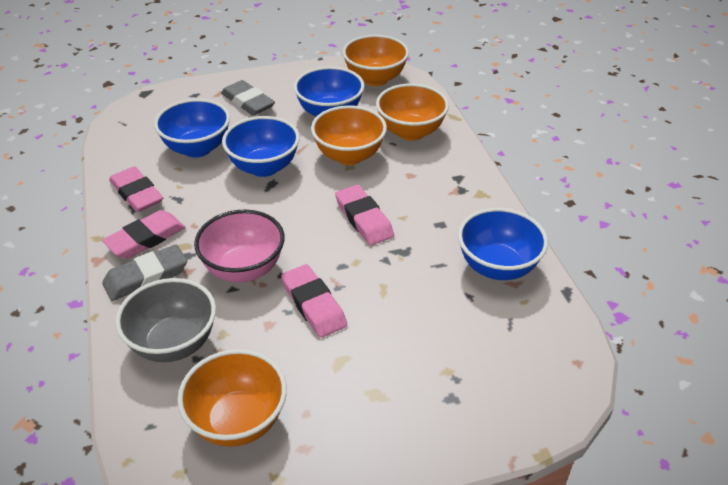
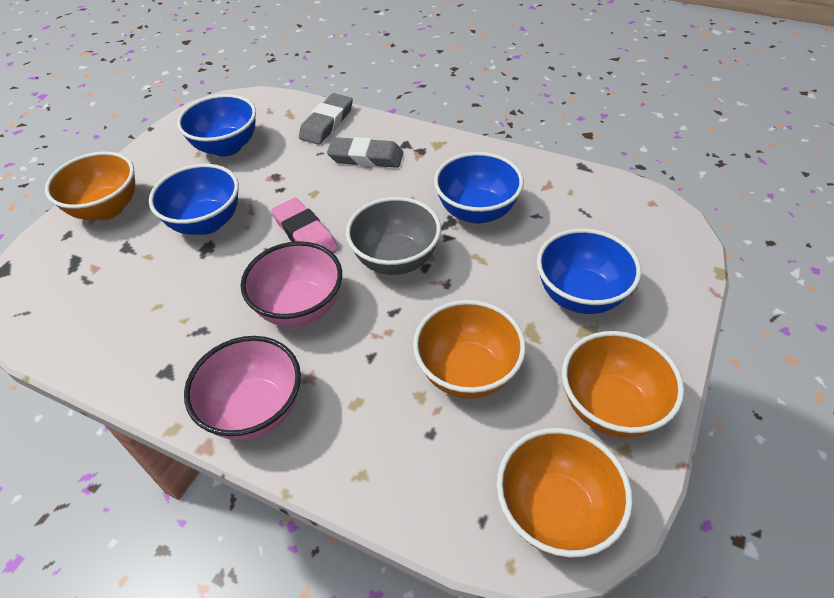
pink bowl: 1 -> 2
pink eraser: 4 -> 1

